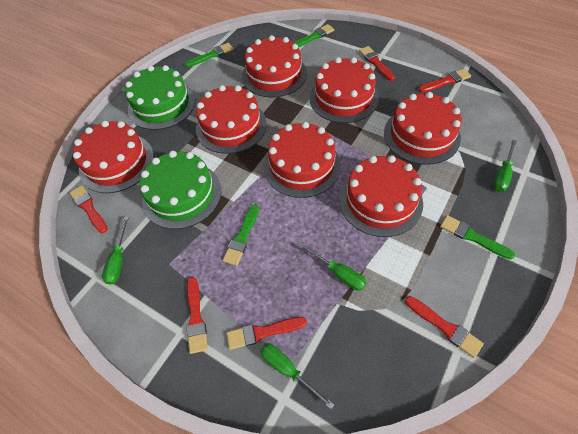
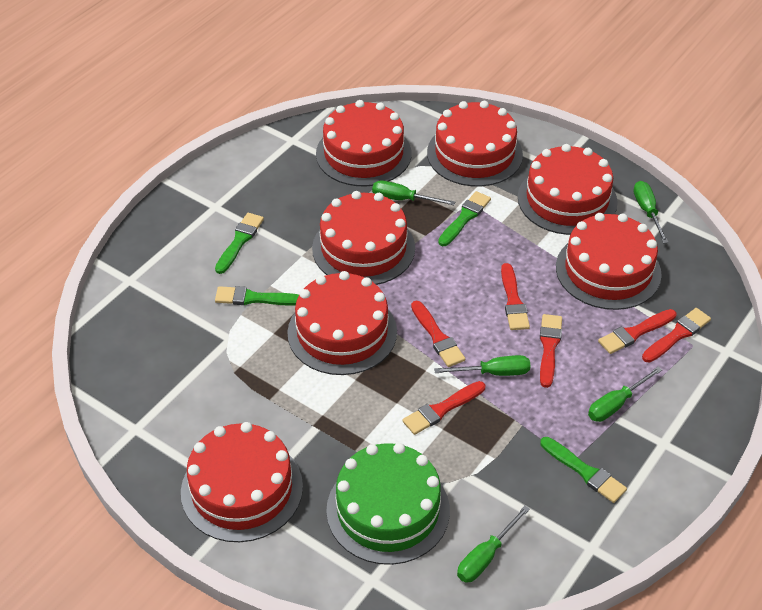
green cake: 2 -> 1
green screwdriver: 4 -> 5

